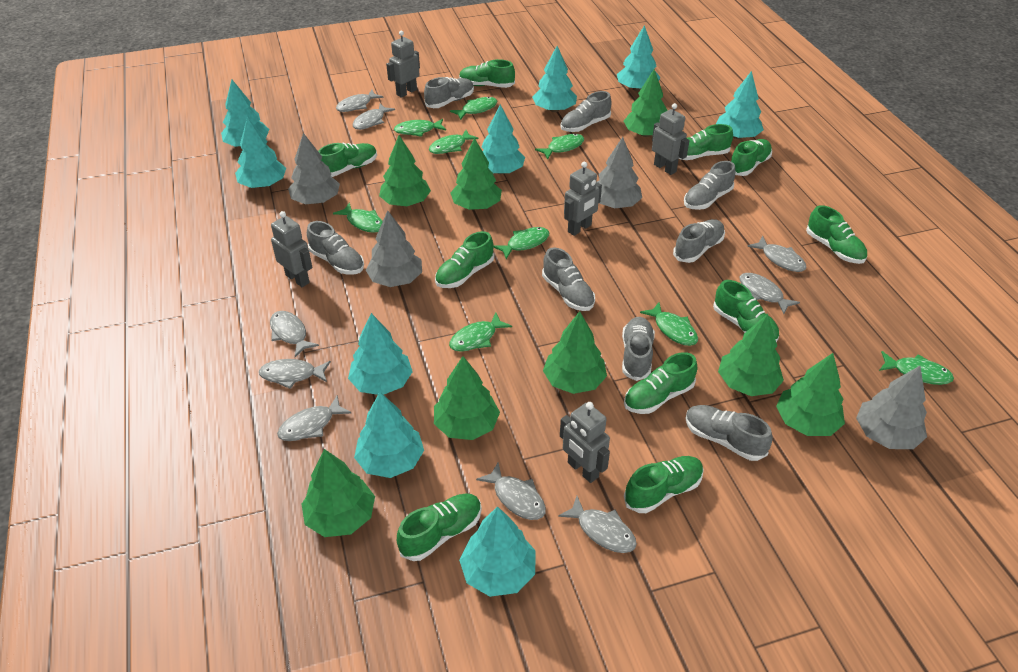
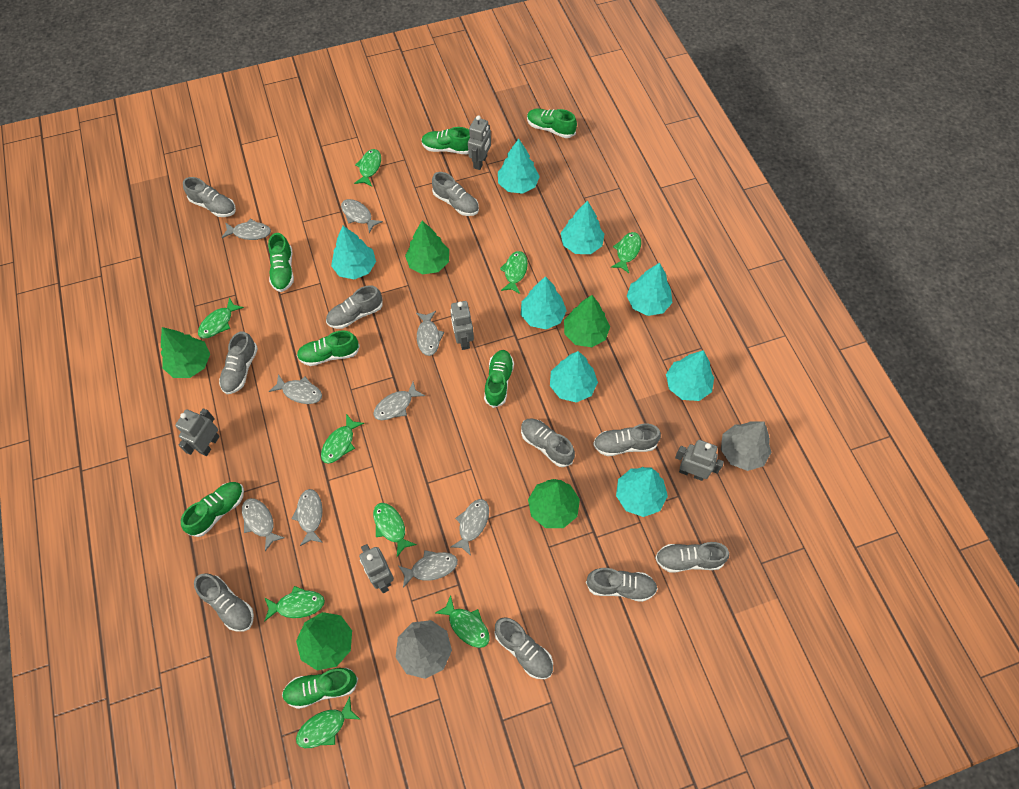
green shoe: 10 -> 7
green tree: 8 -> 5
grey shoe: 8 -> 10
grey tree: 4 -> 2
turquoise tree: 9 -> 8

